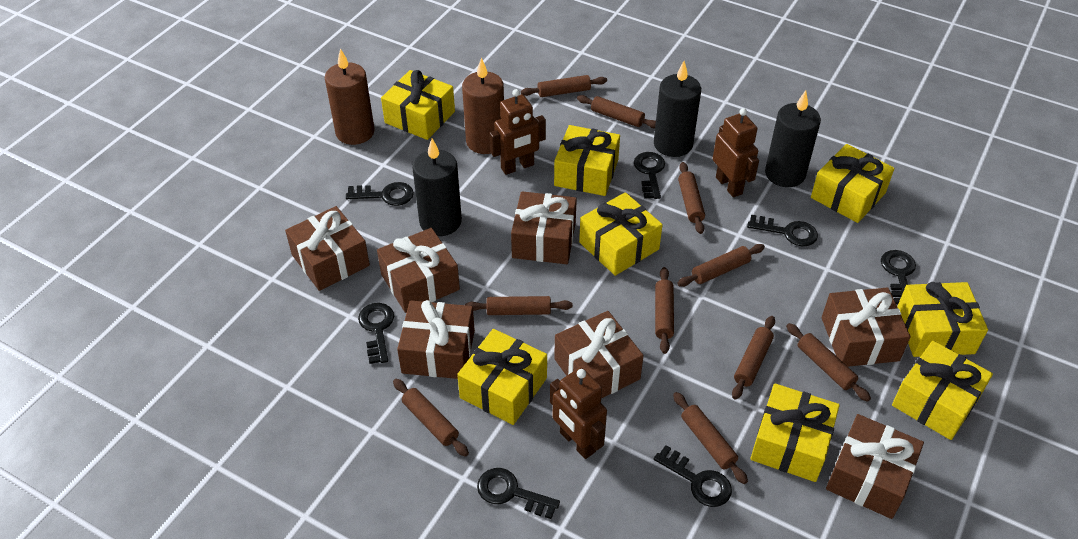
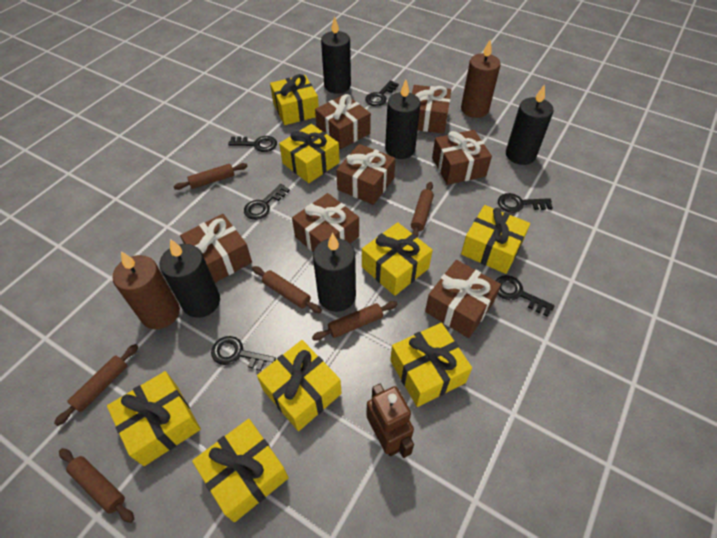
black candle: 3 -> 5
black key: 7 -> 6
brown robot: 3 -> 1
brown rolling pin: 10 -> 6

